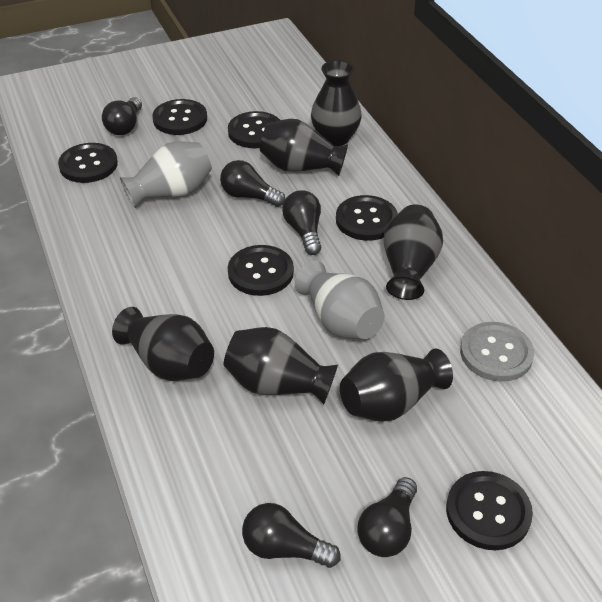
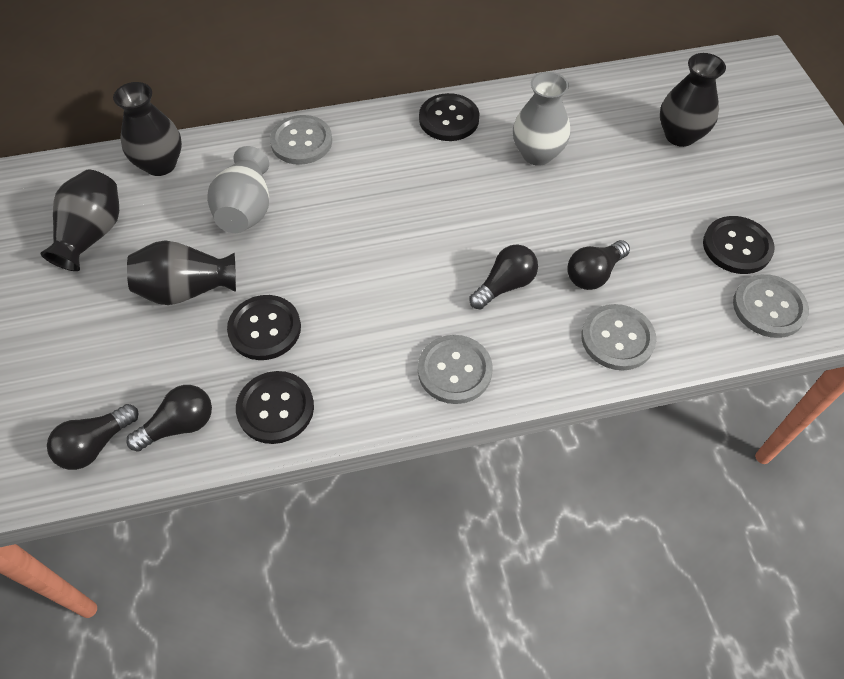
black button: 6 -> 4
black light bulb: 5 -> 4
black vase: 6 -> 4
grey button: 1 -> 4

